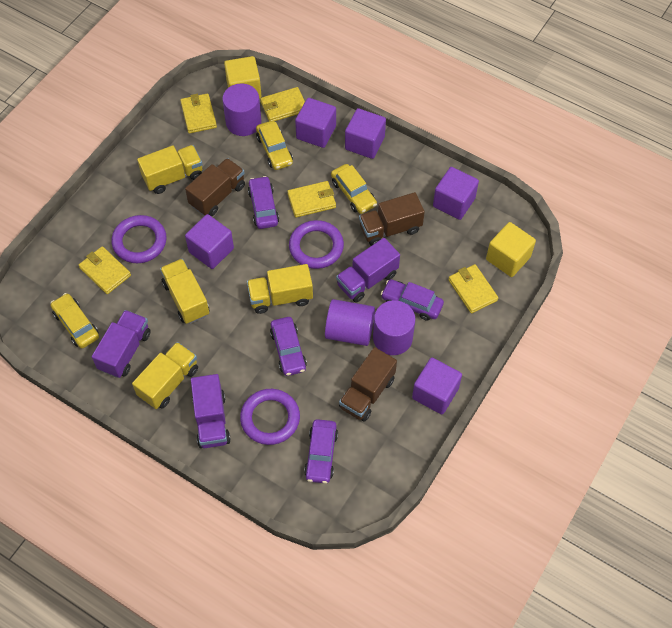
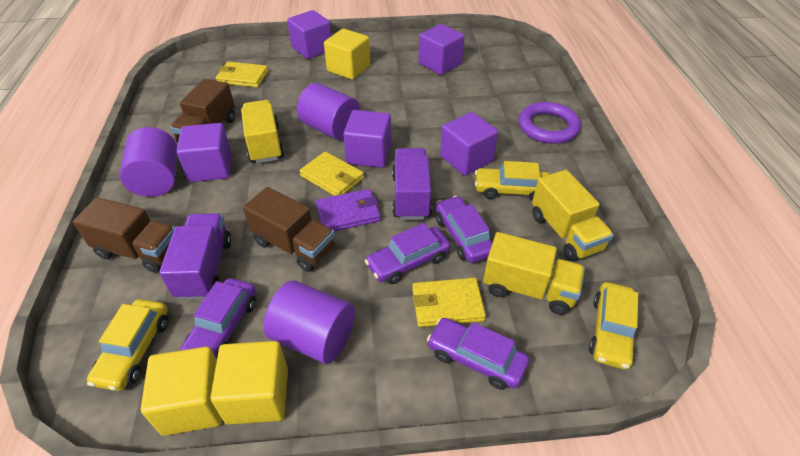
purple ring: 3 -> 1
purple truck: 3 -> 2
purple wallet: 0 -> 1
yellow cube: 2 -> 3
yellow truck: 4 -> 3
yellow wallet: 5 -> 3

